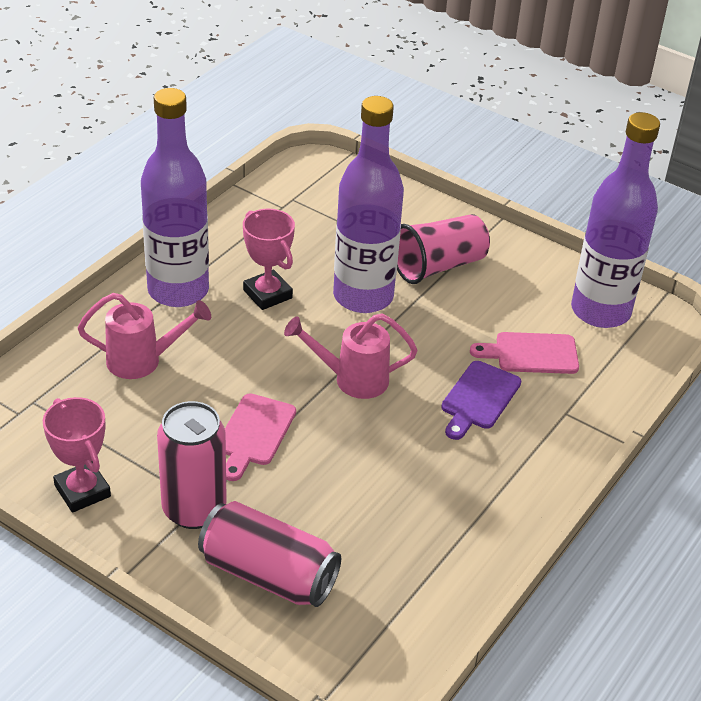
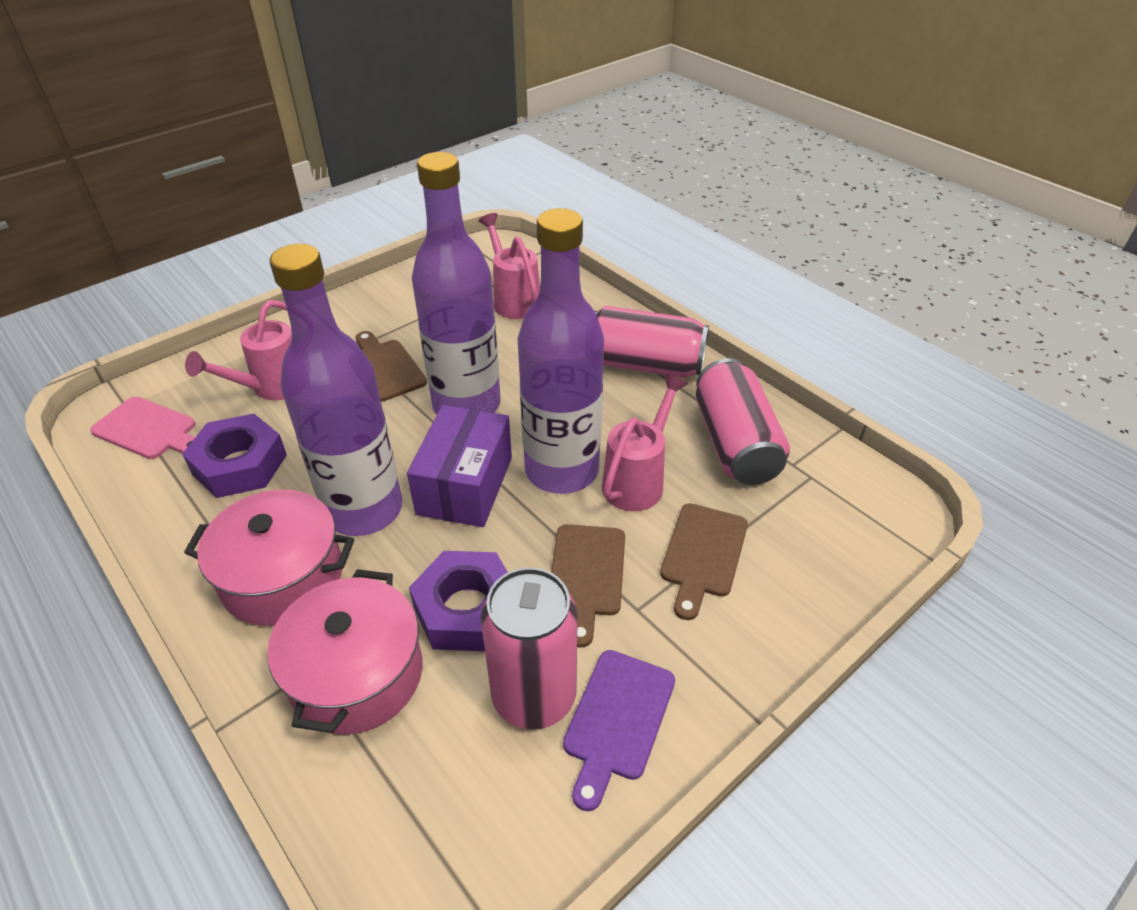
brown cutting board: 0 -> 3
pink can: 2 -> 3
pink cup: 1 -> 0
pink cutting board: 2 -> 1
pink pot: 0 -> 2
pink trophy: 2 -> 0
pink watering can: 2 -> 3
purple box: 0 -> 1
purple nut: 0 -> 2

